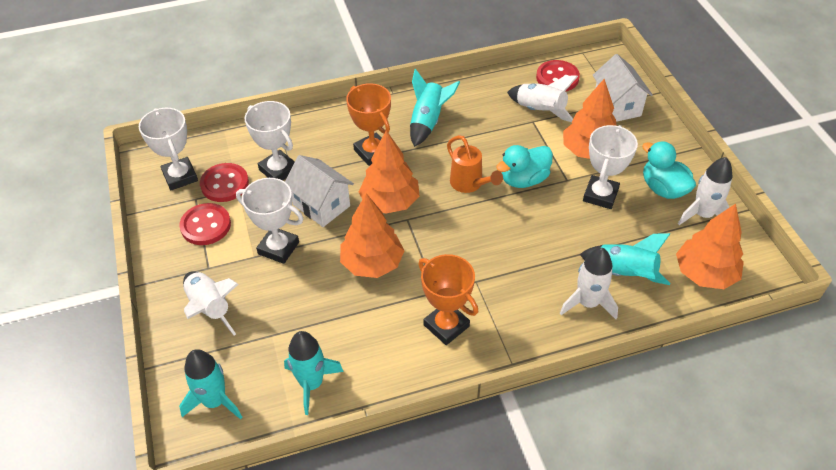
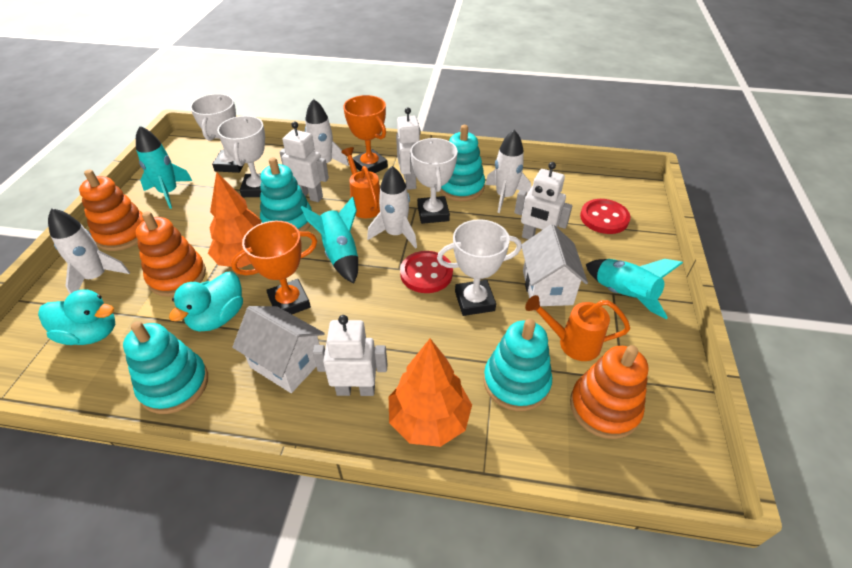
orange stacking toy: 0 -> 3
orange tree: 4 -> 2
orange watering can: 1 -> 2
red button: 3 -> 2
turquoise rocket: 4 -> 3
turquoise stacking toy: 0 -> 4
white robot: 0 -> 4

